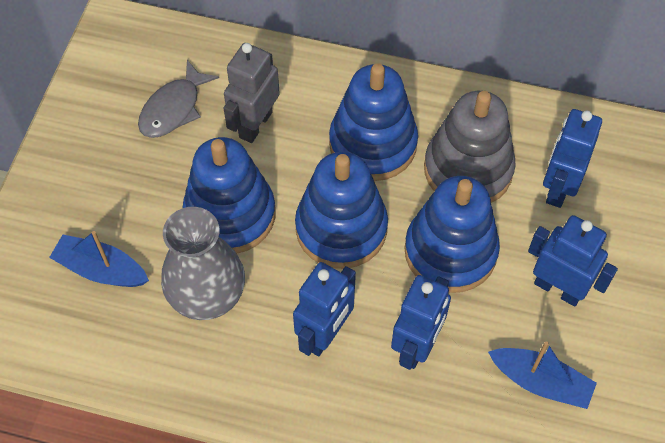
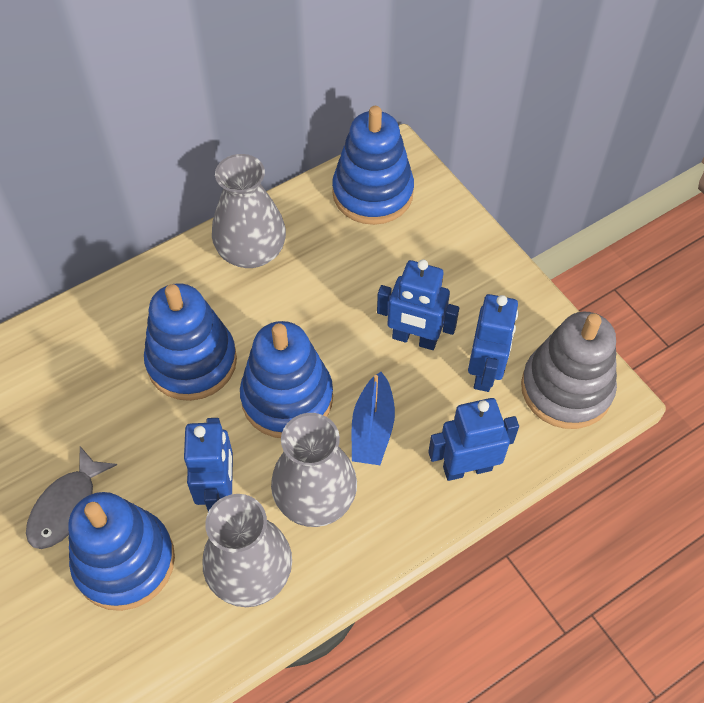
blue boat: 2 -> 1
grey robot: 1 -> 0
grey vase: 1 -> 3

